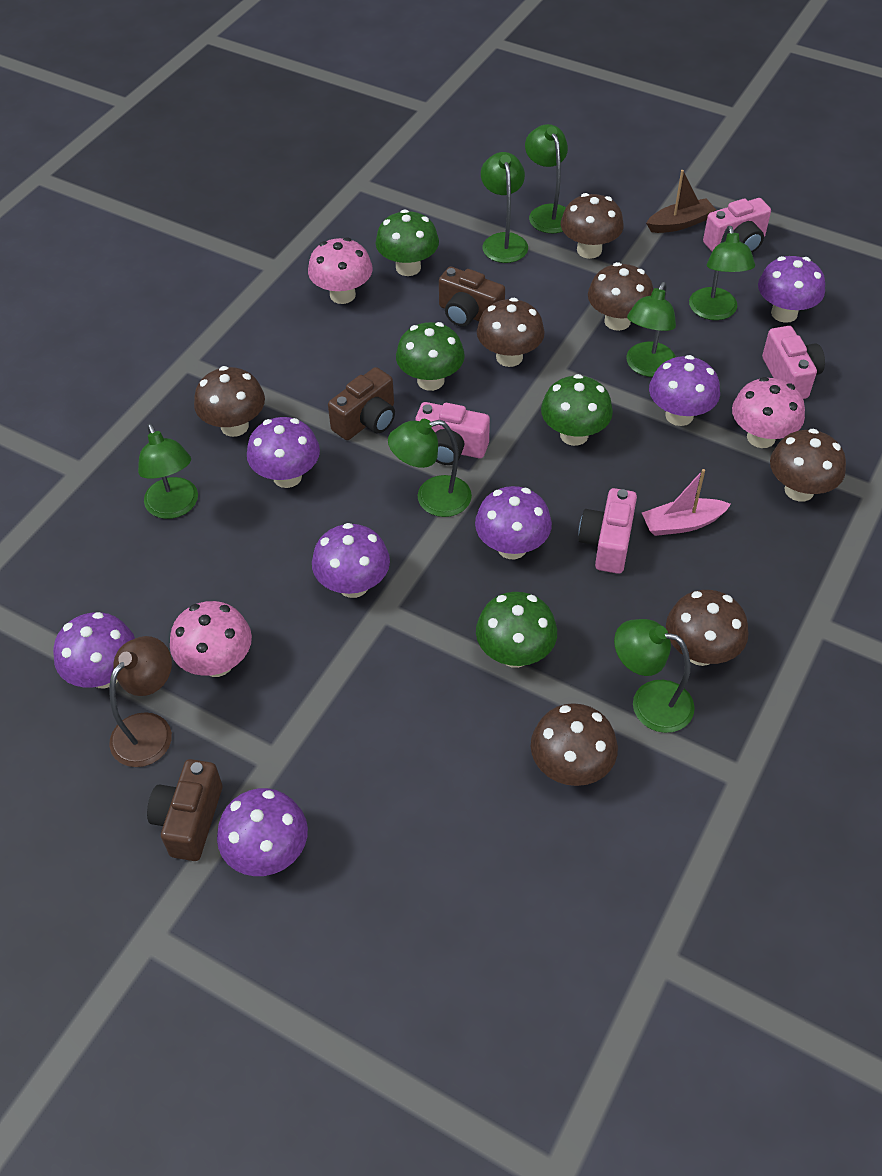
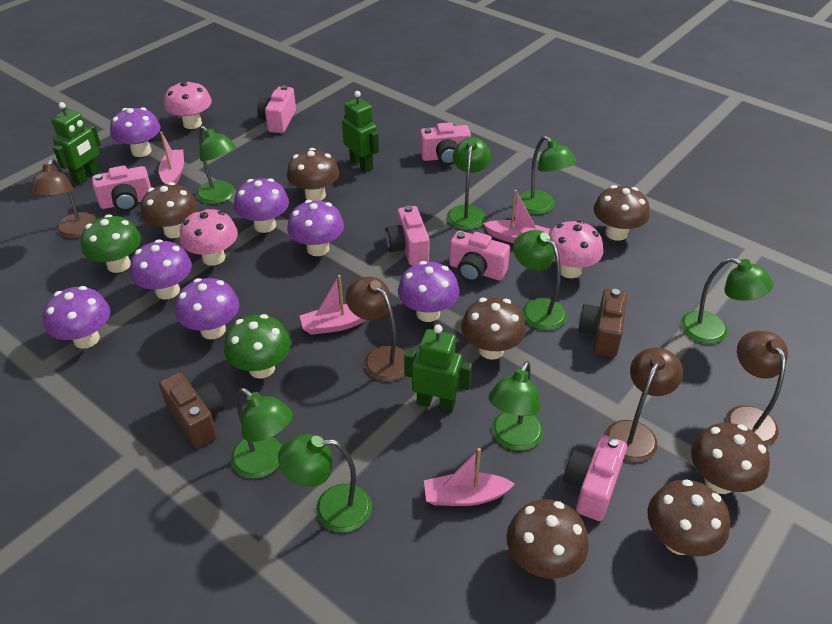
brown boat: 1 -> 0
brown camera: 3 -> 2
brown lamp: 1 -> 4
green lamp: 7 -> 8
green mushroom: 4 -> 2
green robot: 0 -> 3
pink boat: 1 -> 4
pink camera: 4 -> 6

